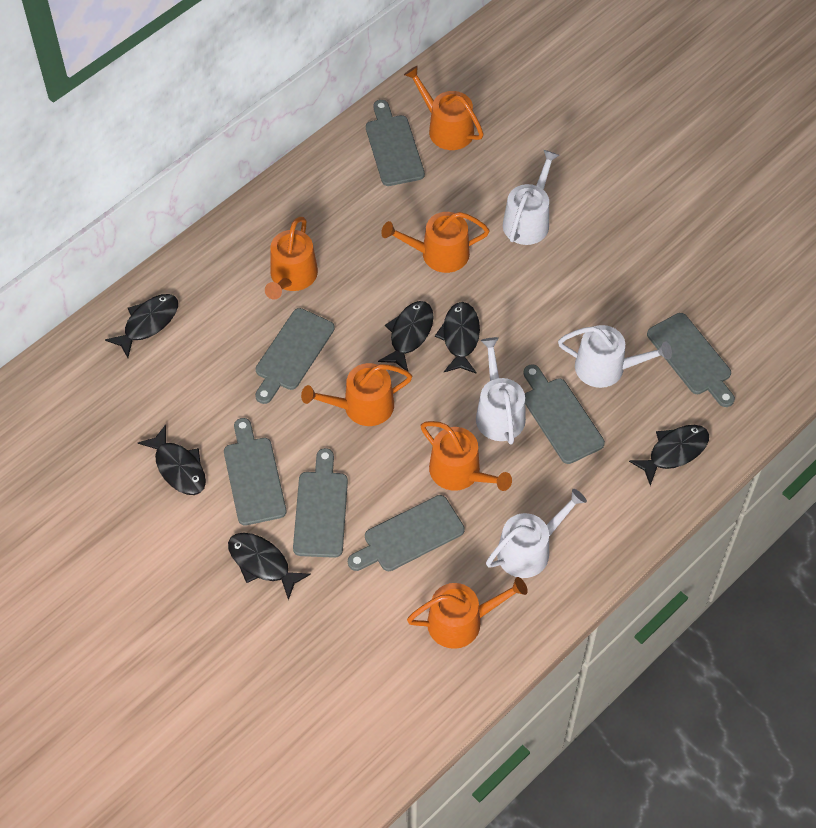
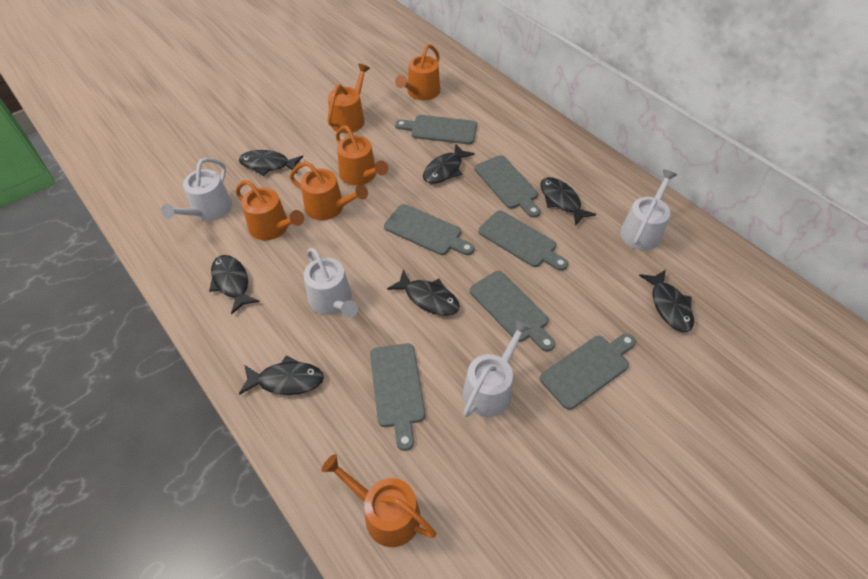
black fish: 6 -> 7

